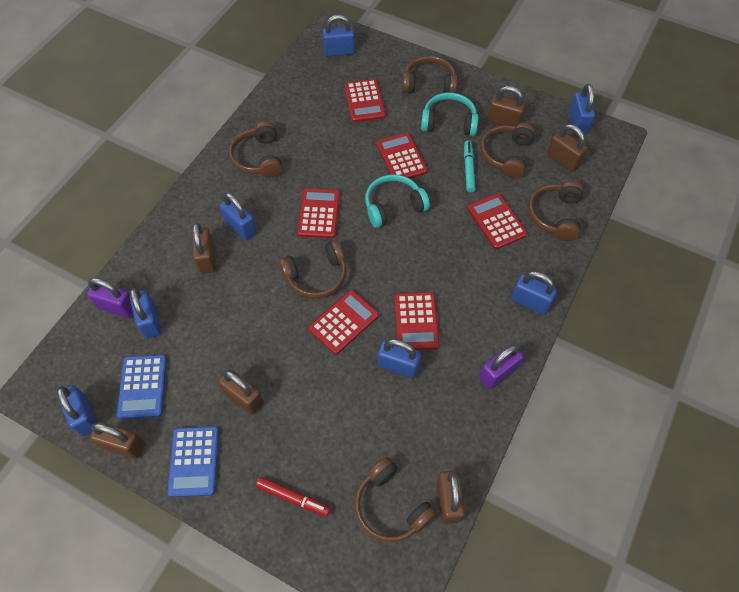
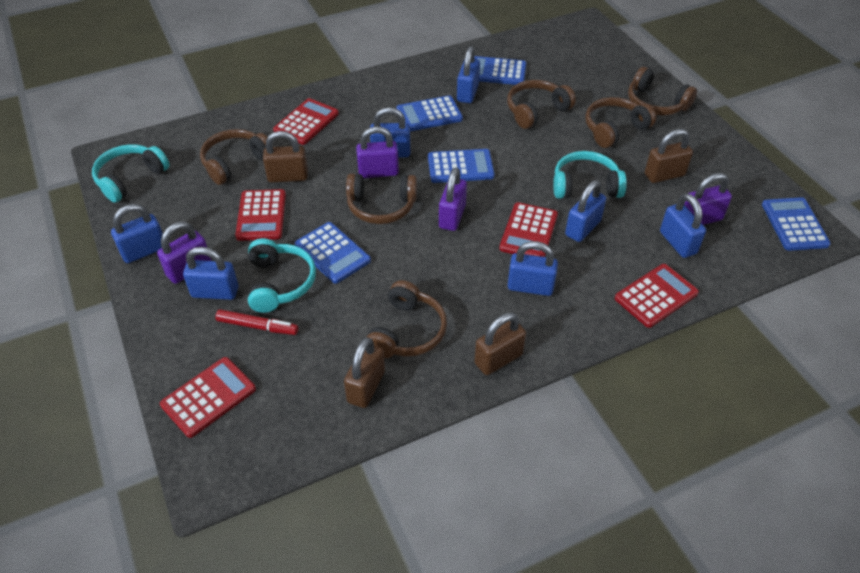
blue calculator: 2 -> 5
brown padlock: 6 -> 4
purple padlock: 2 -> 4
red calculator: 6 -> 5
turquoise headphones: 2 -> 3
turquoise marker: 1 -> 0

